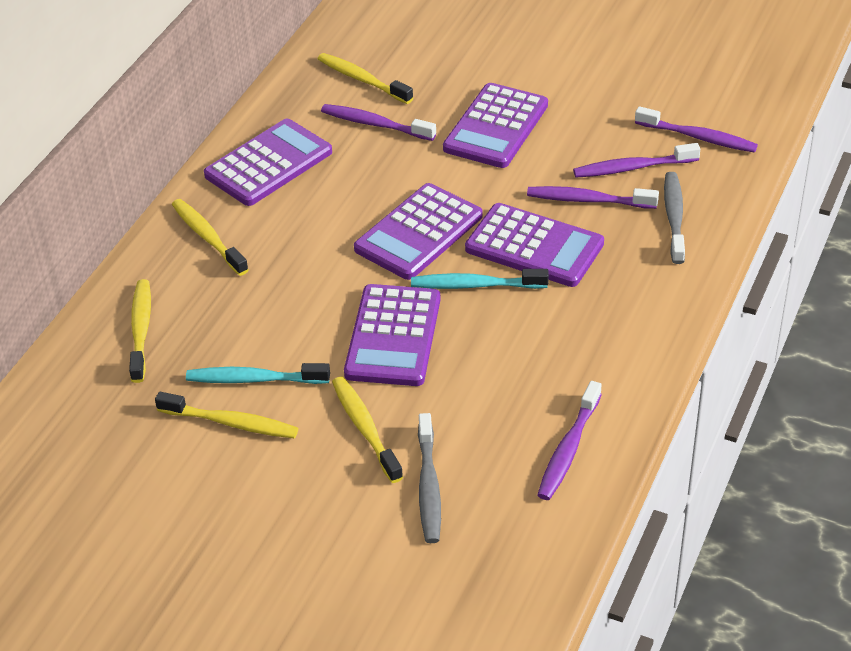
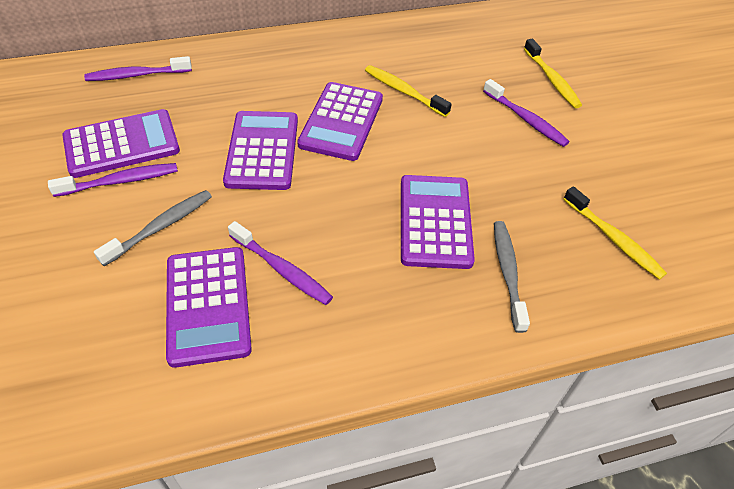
purple toothbrush: 5 -> 4
turquoise toothbrush: 2 -> 0
yellow toothbrush: 5 -> 3

